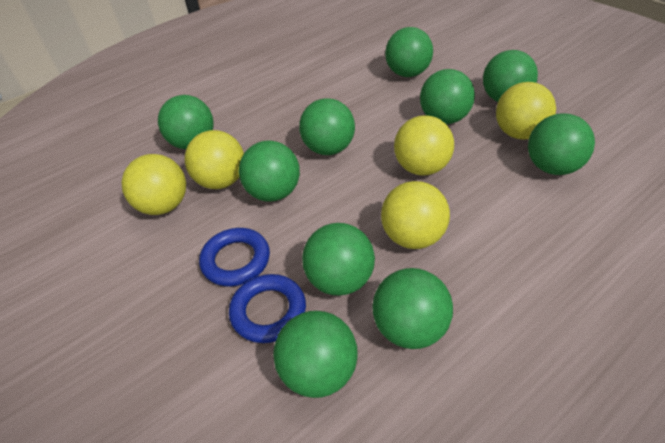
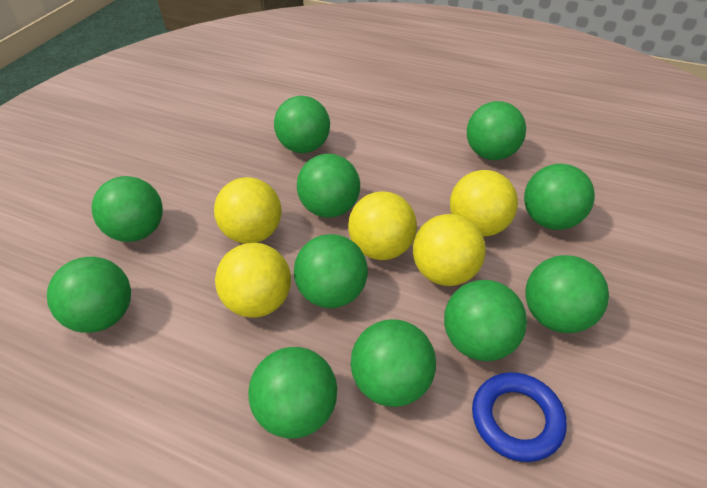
blue ring: 2 -> 1
green ball: 10 -> 11

